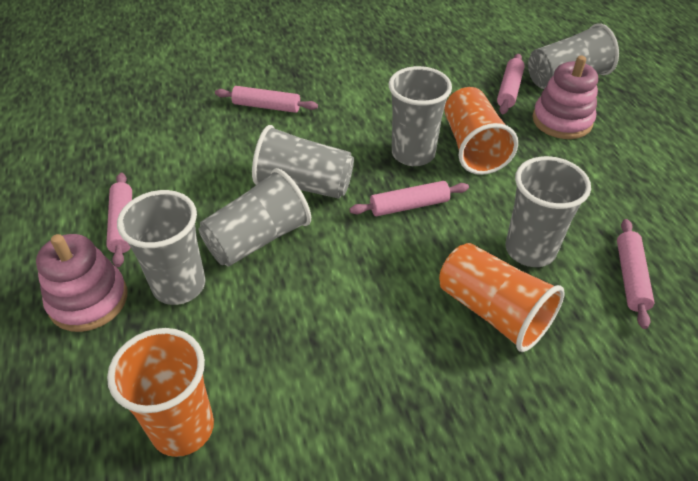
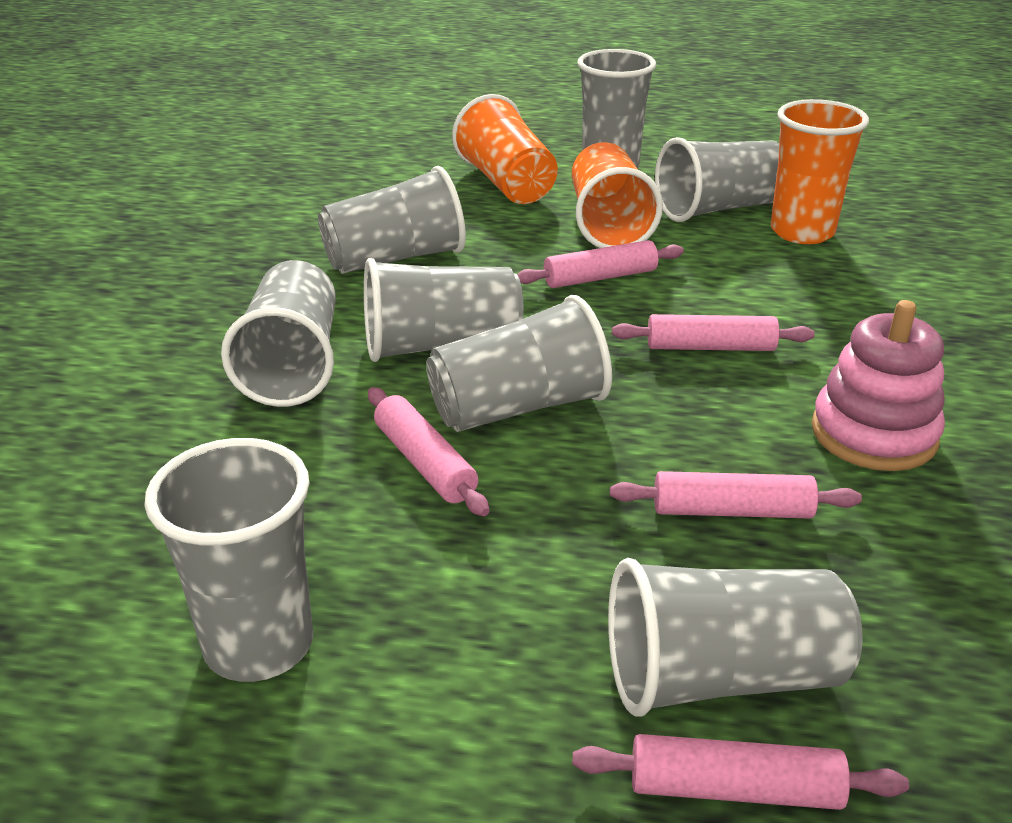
grey cup: 6 -> 8
pink stacking toy: 2 -> 1

